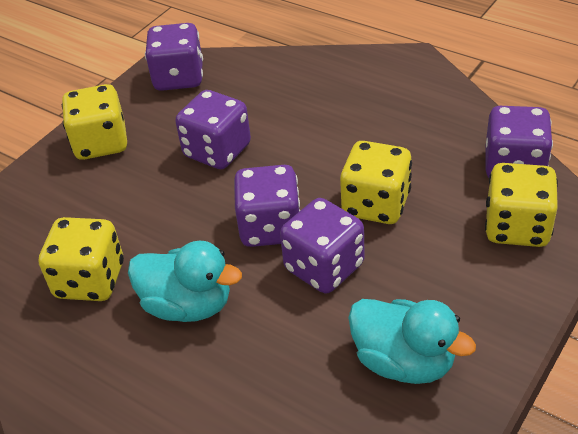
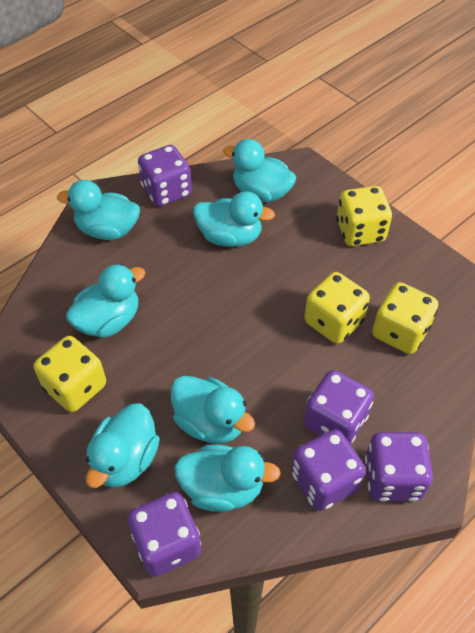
turquoise duck: 2 -> 7

